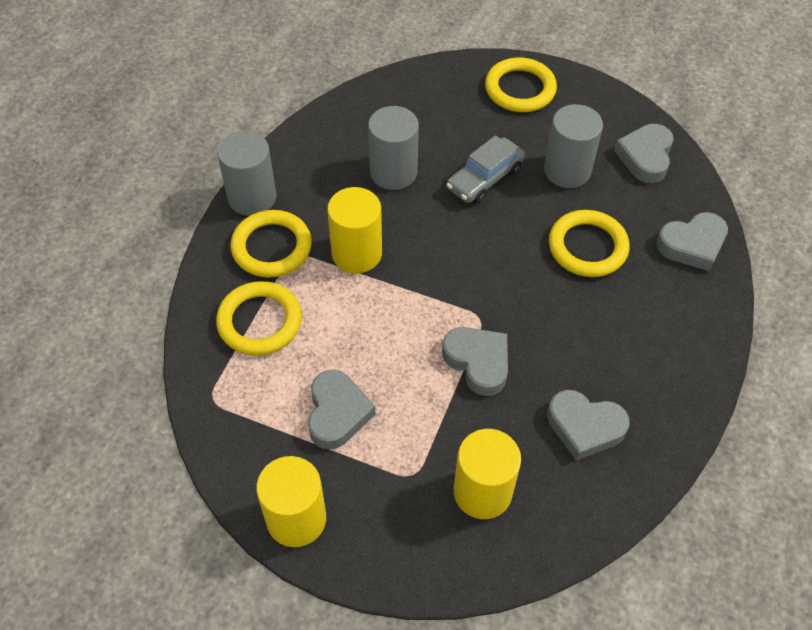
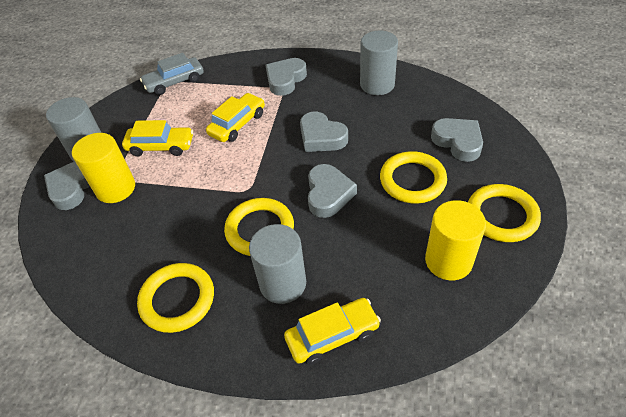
yellow car: 0 -> 3
yellow cylinder: 3 -> 2

